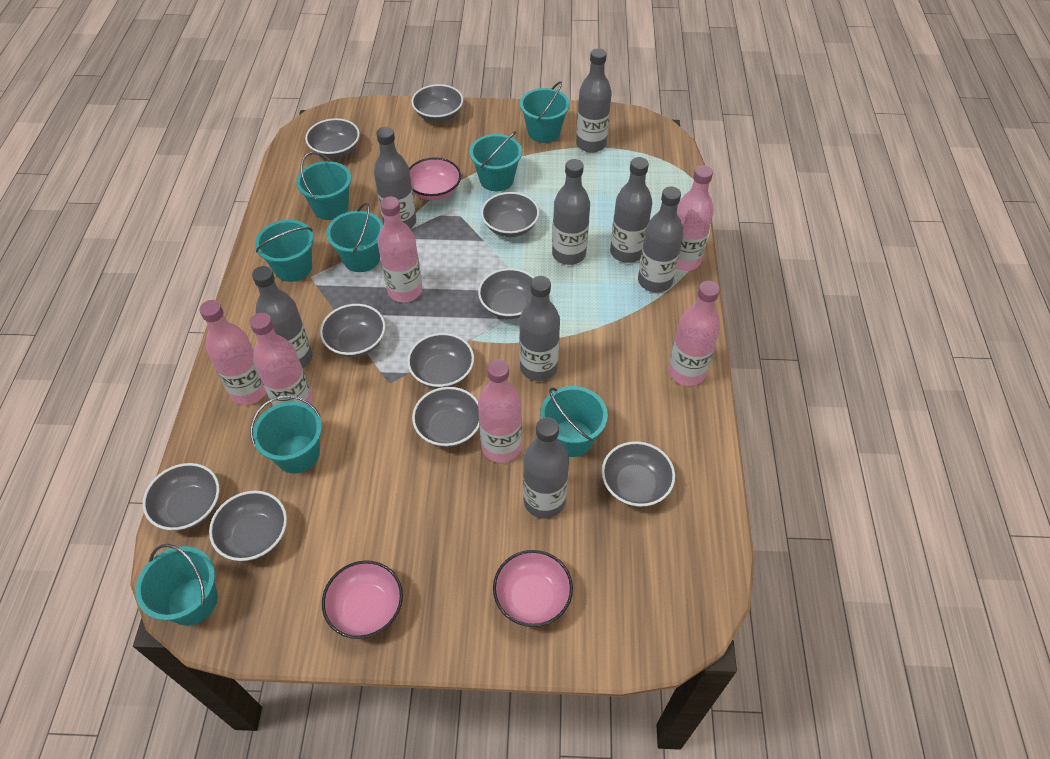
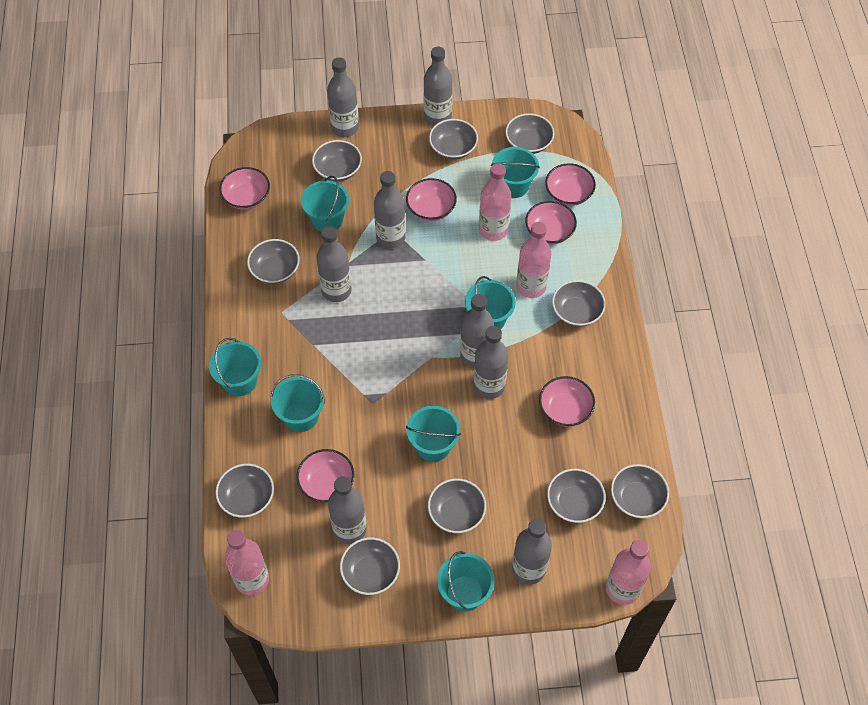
pink bottle: 6 -> 4
pink bowl: 3 -> 6
turquoise bucket: 8 -> 7

